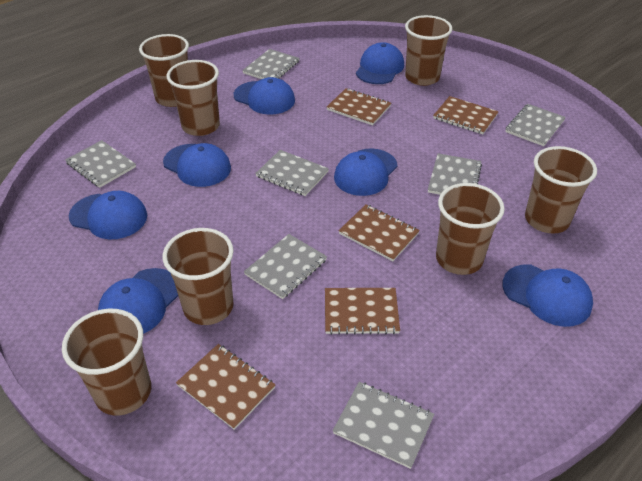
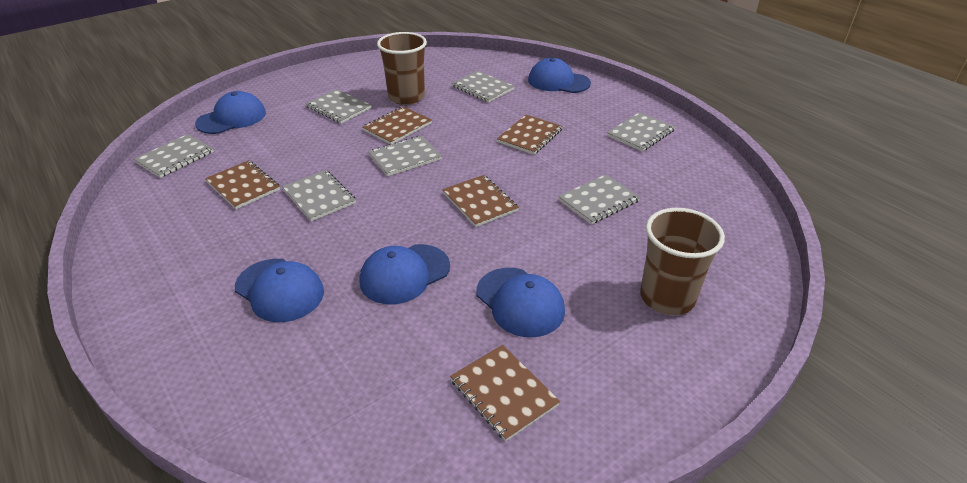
blue cap: 7 -> 5
brown cup: 7 -> 2

